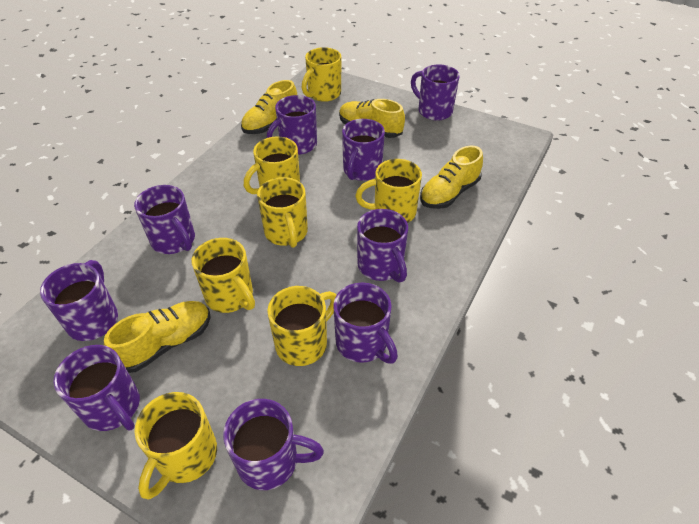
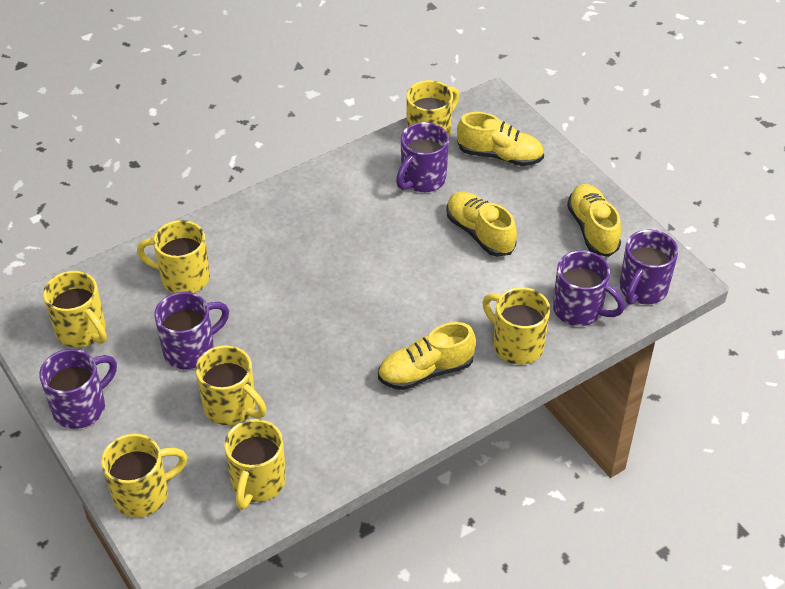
purple mug: 9 -> 5

